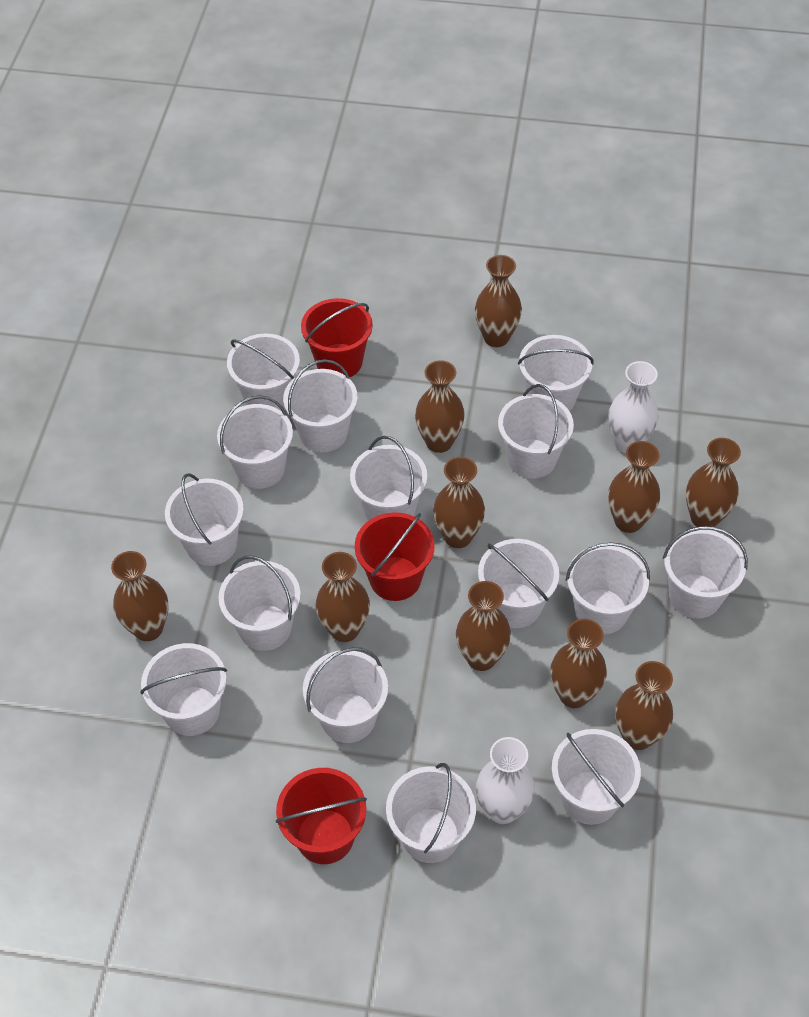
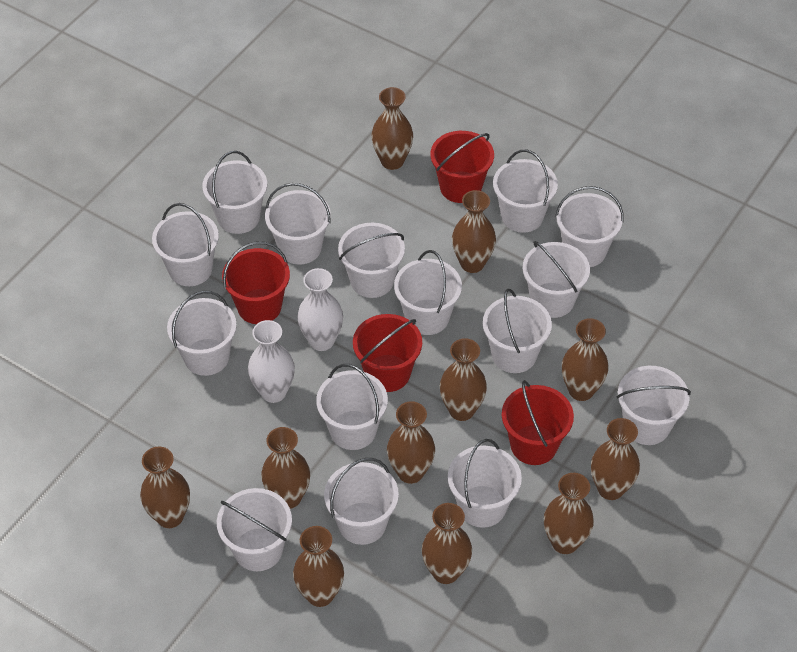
brown vase: 10 -> 11
red bucket: 3 -> 4

